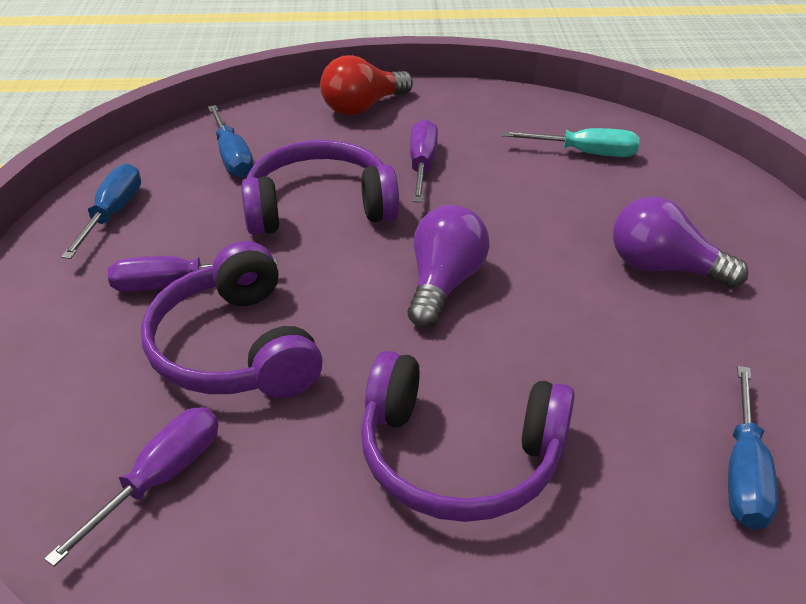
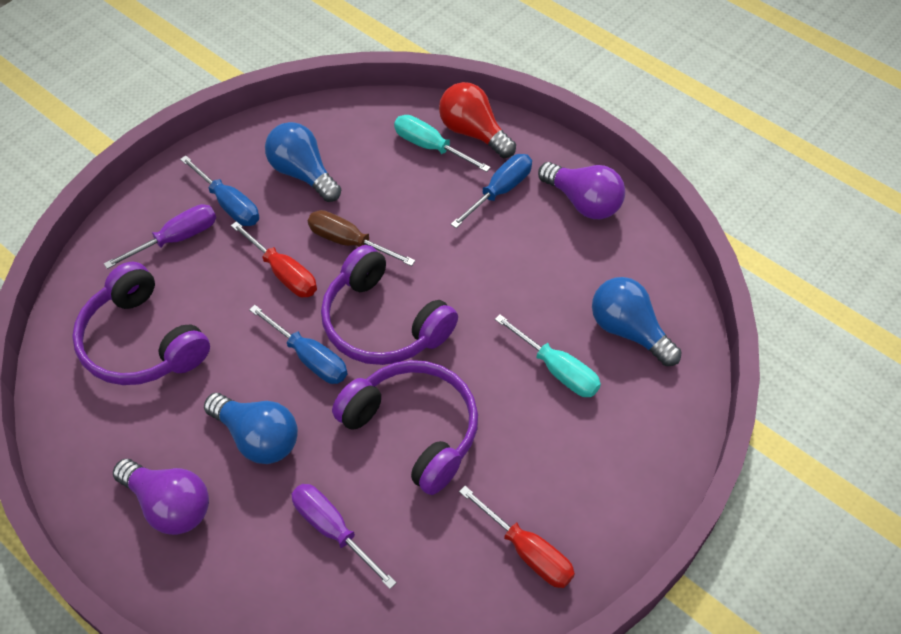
blue light bulb: 0 -> 3
brown screwdriver: 0 -> 1
purple screwdriver: 3 -> 2
red screwdriver: 0 -> 2
turquoise screwdriver: 1 -> 2

